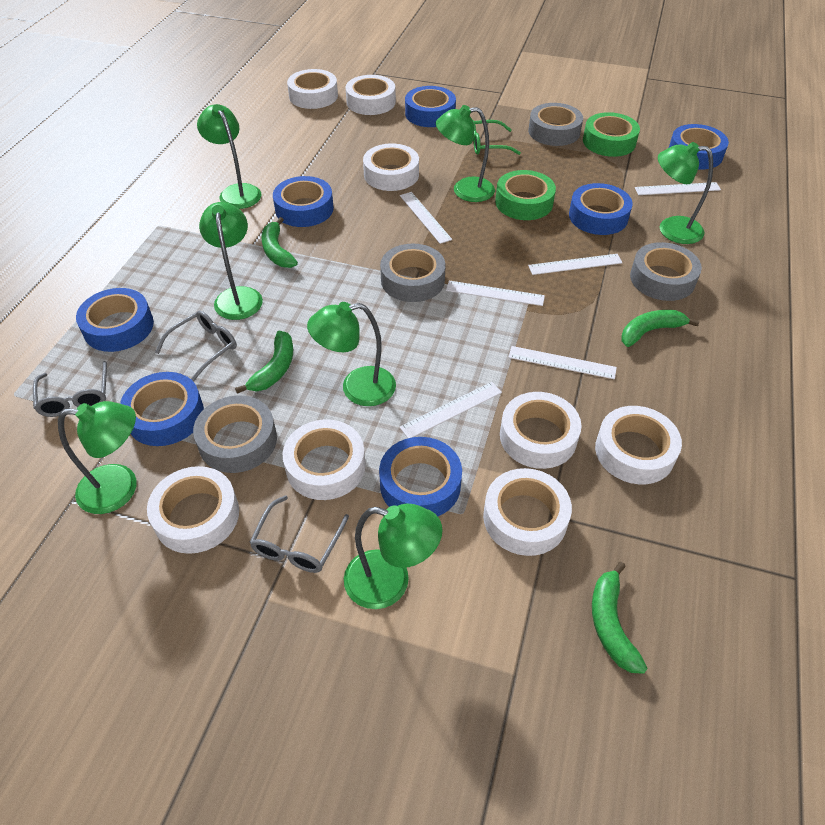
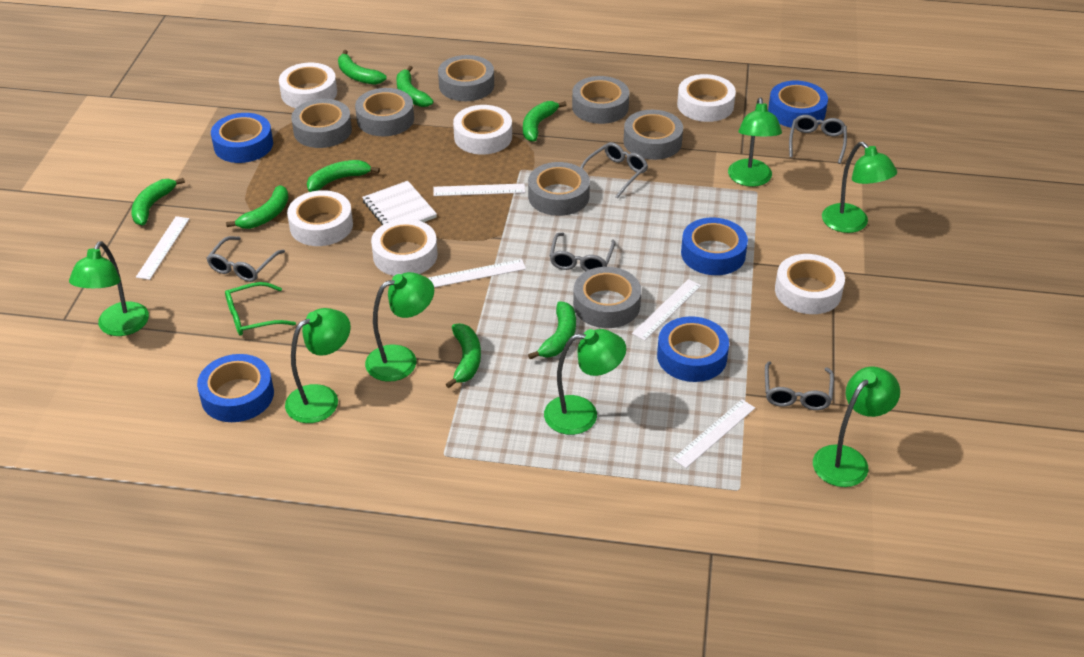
blue tape: 7 -> 5
green banana: 4 -> 8
green tape: 2 -> 0
grey glasses: 3 -> 5
grey tape: 4 -> 7
white notebook: 0 -> 1
white ruler: 6 -> 5
white tape: 8 -> 6

